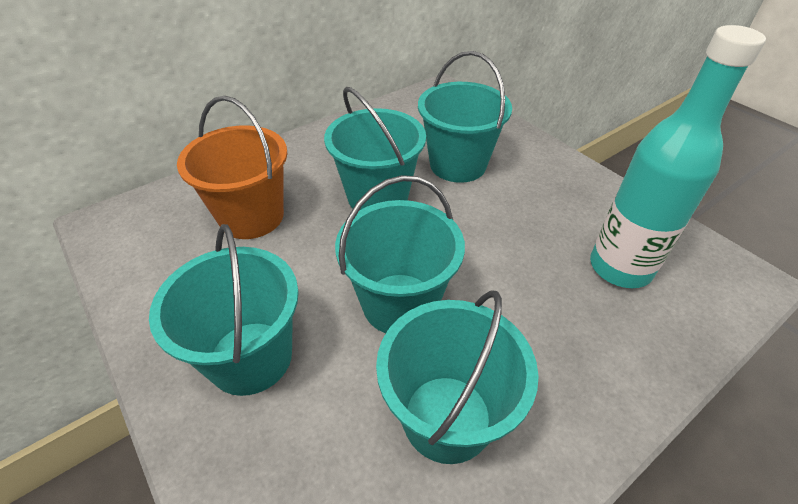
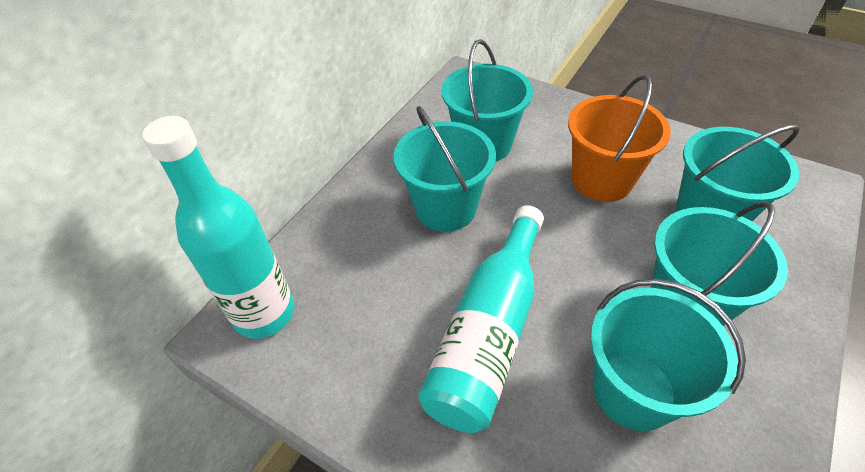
turquoise bottle: 1 -> 2

